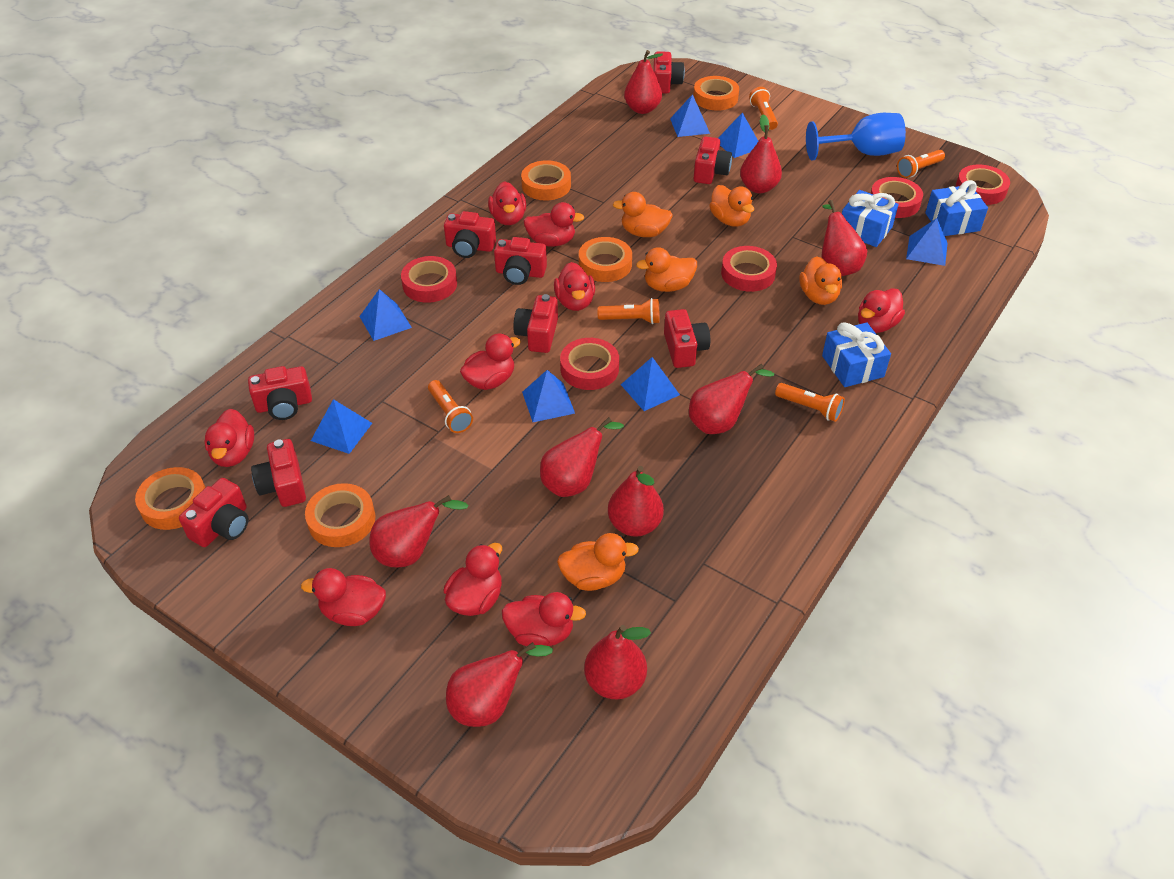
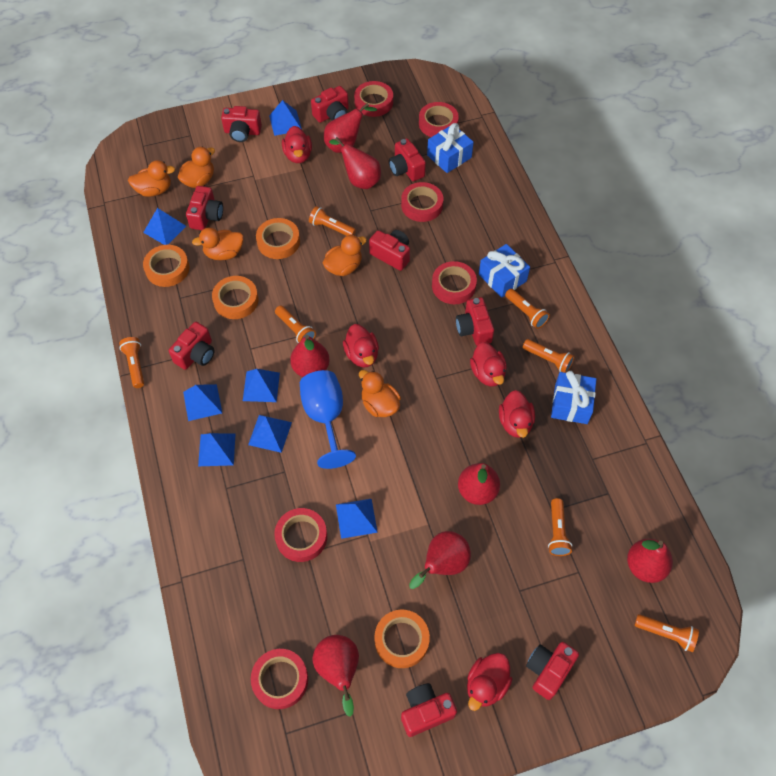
orange flashlight: 5 -> 7
orange tape: 5 -> 4
red duck: 9 -> 5
red pear: 9 -> 7
red tape: 5 -> 6

